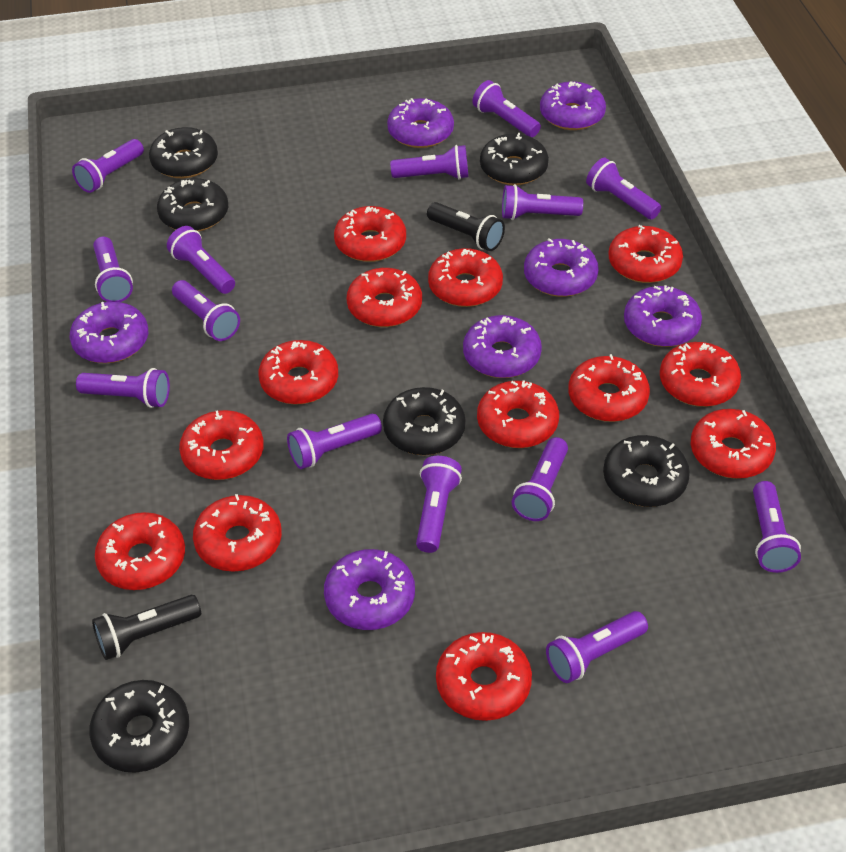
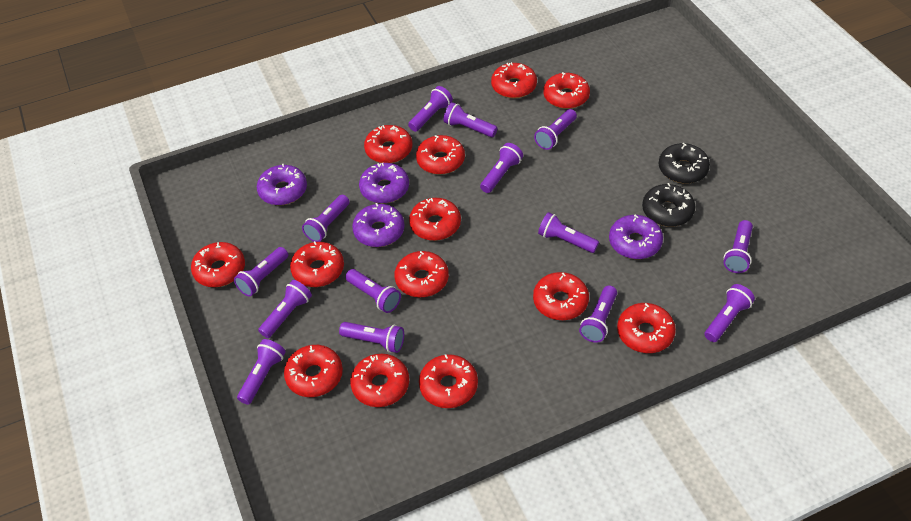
black donut: 6 -> 2
black flashlight: 2 -> 0
purple donut: 7 -> 4

